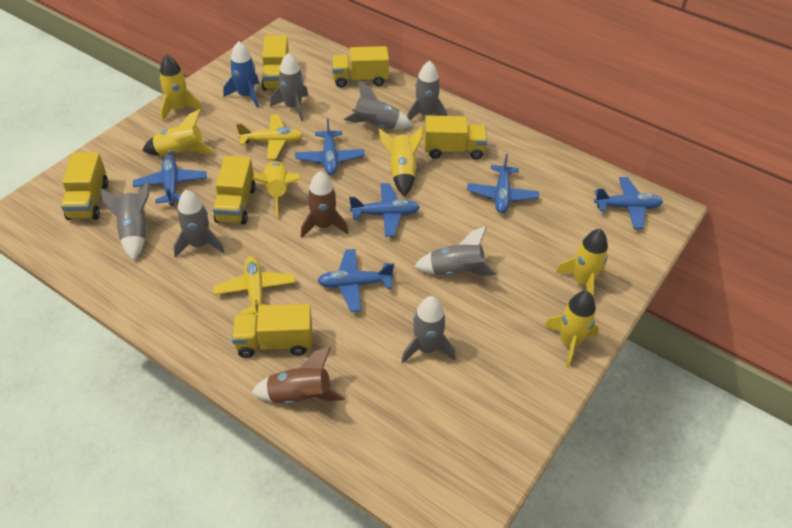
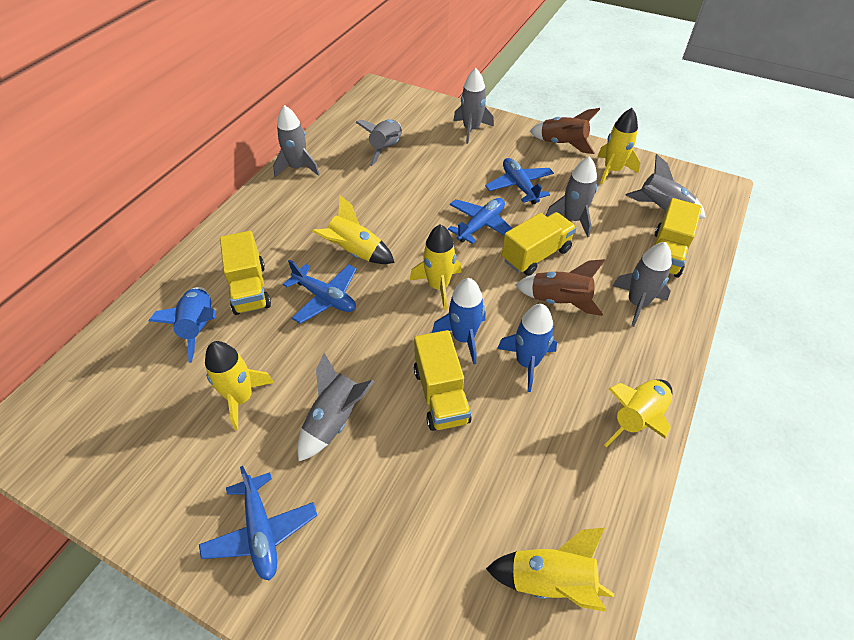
blue plane: 6 -> 4
blue rocket: 1 -> 3
yellow plane: 2 -> 0
yellow truck: 6 -> 4

